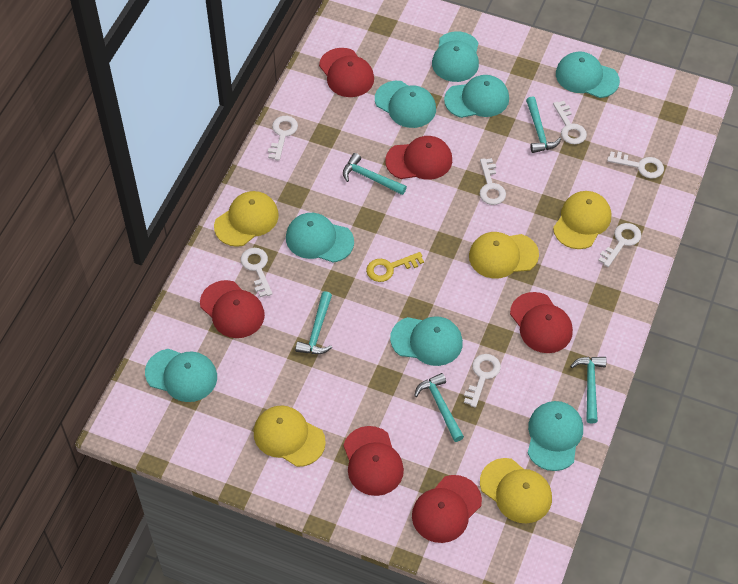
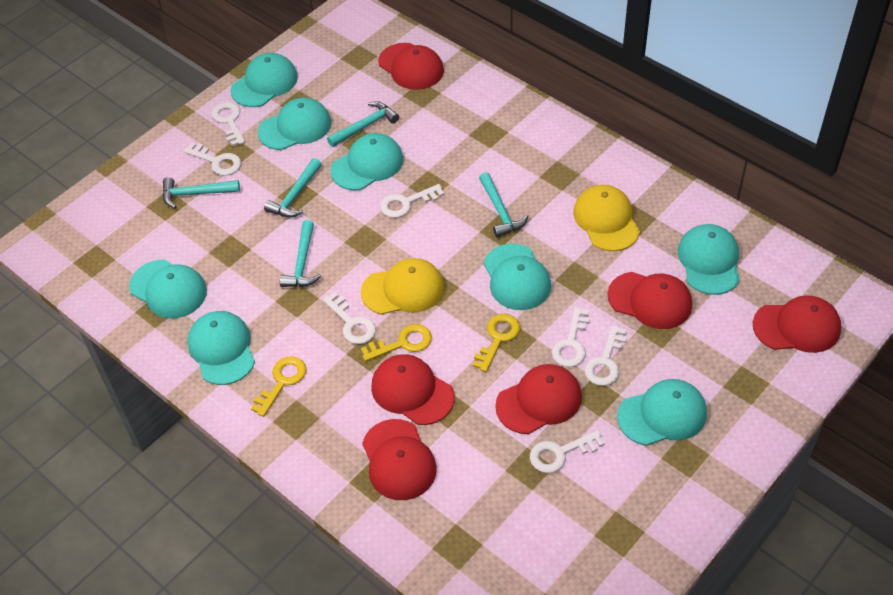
yellow cap: 5 -> 2
yellow key: 1 -> 3

